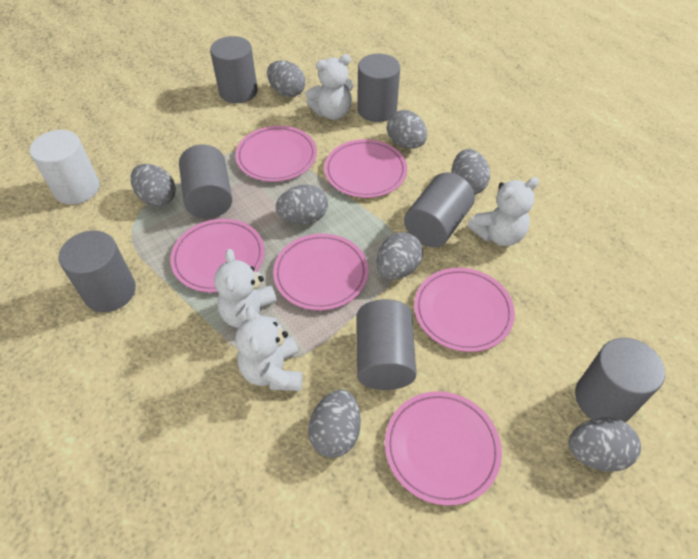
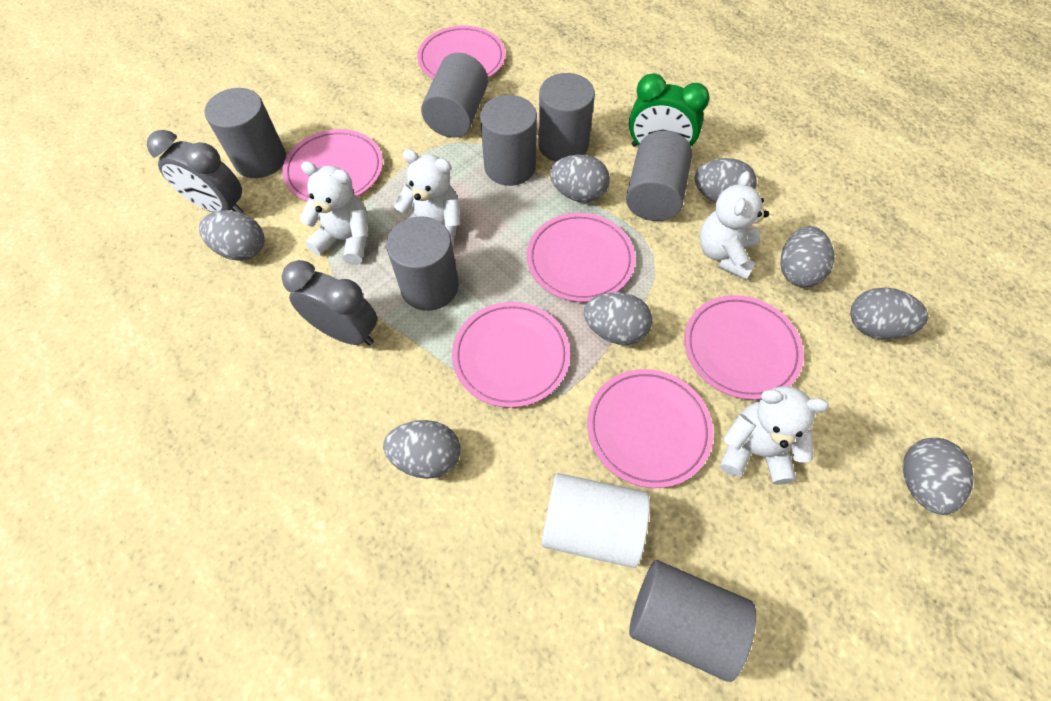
green clock: 0 -> 1
grey clock: 0 -> 2

